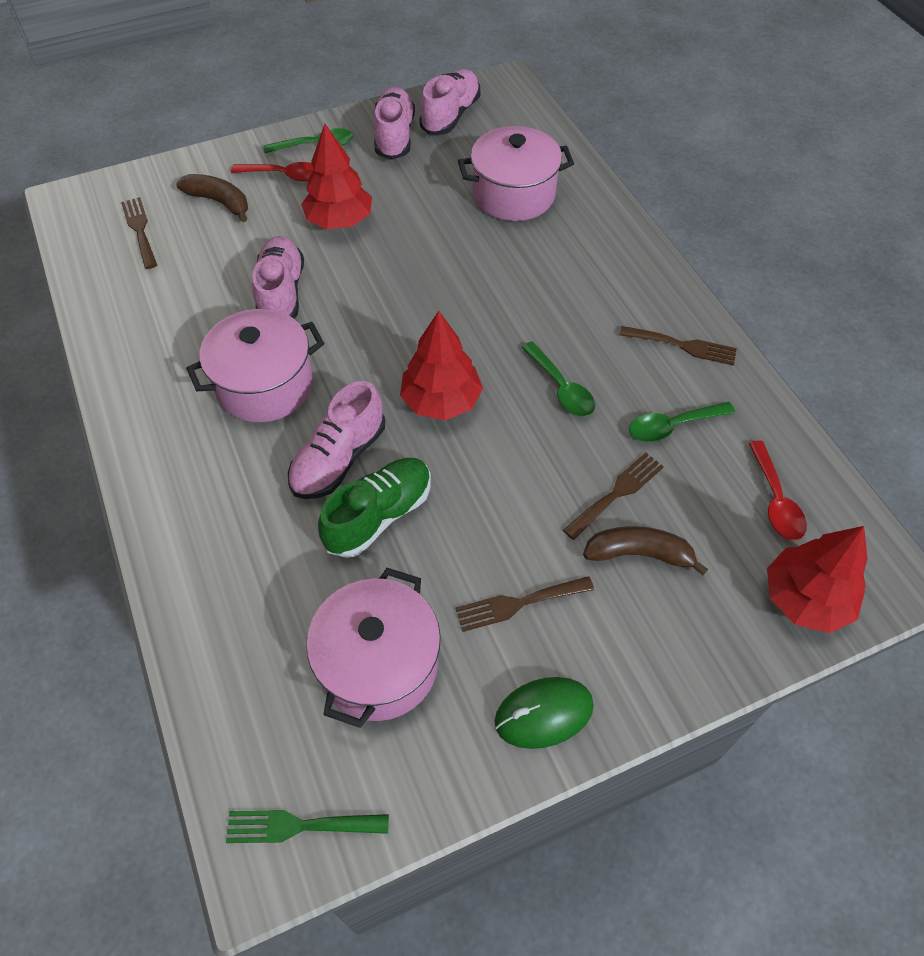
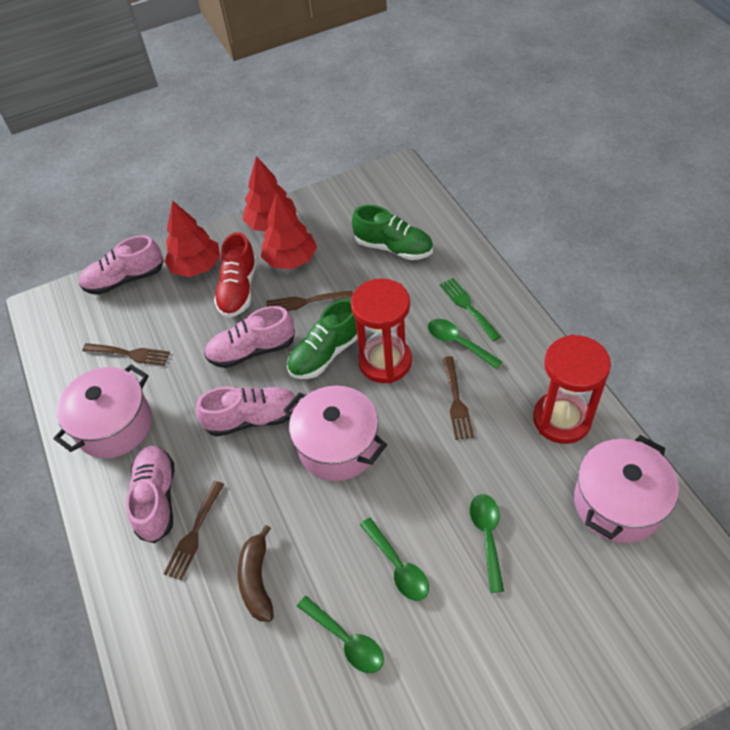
brown banana: 2 -> 1
green mouse: 1 -> 0
green shoe: 1 -> 2
green spoon: 3 -> 4
red hourglass: 0 -> 2
red shoe: 0 -> 1
red spoon: 2 -> 0

